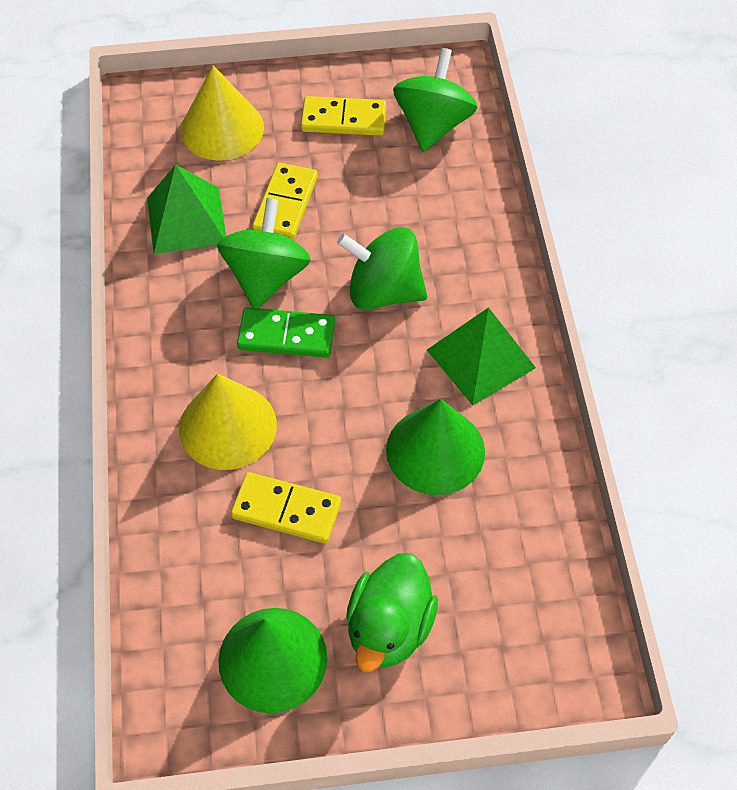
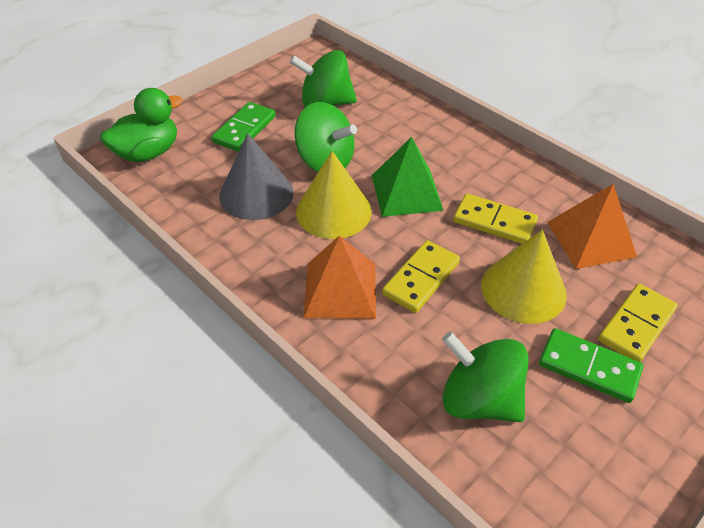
green cone: 2 -> 0
green domino: 1 -> 2
green pyramid: 2 -> 1
grey cone: 0 -> 1
orange pyramid: 0 -> 2

